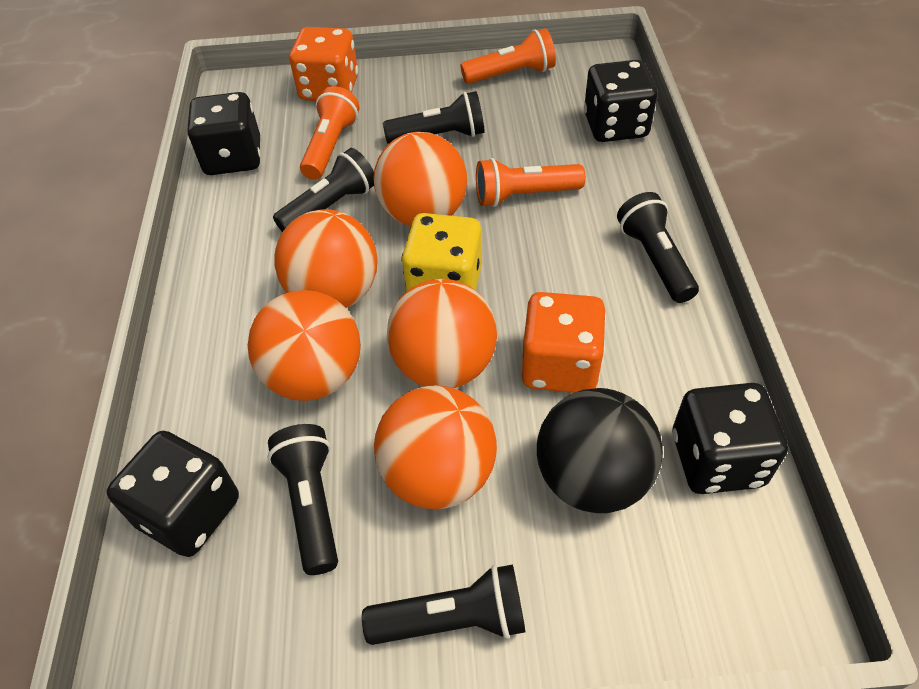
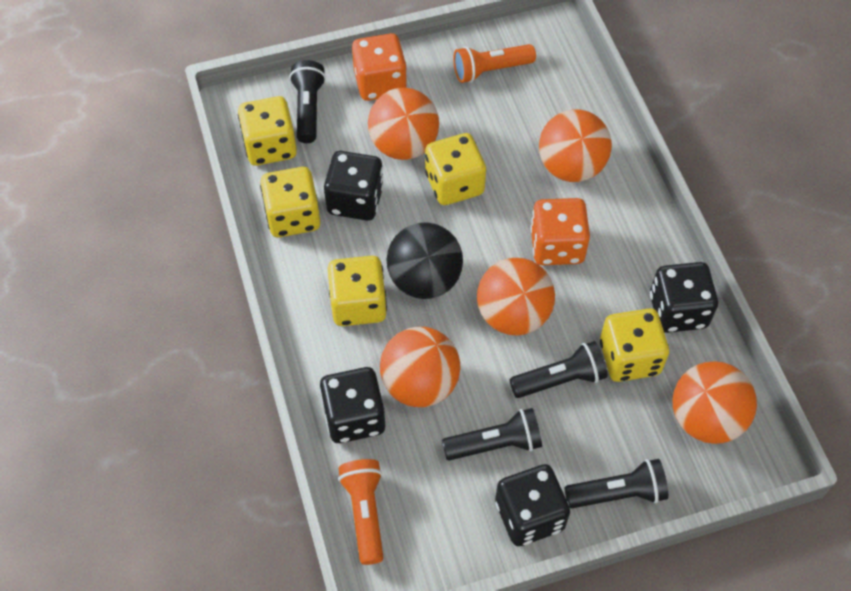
black flashlight: 5 -> 4
orange flashlight: 3 -> 2
yellow dice: 1 -> 5

